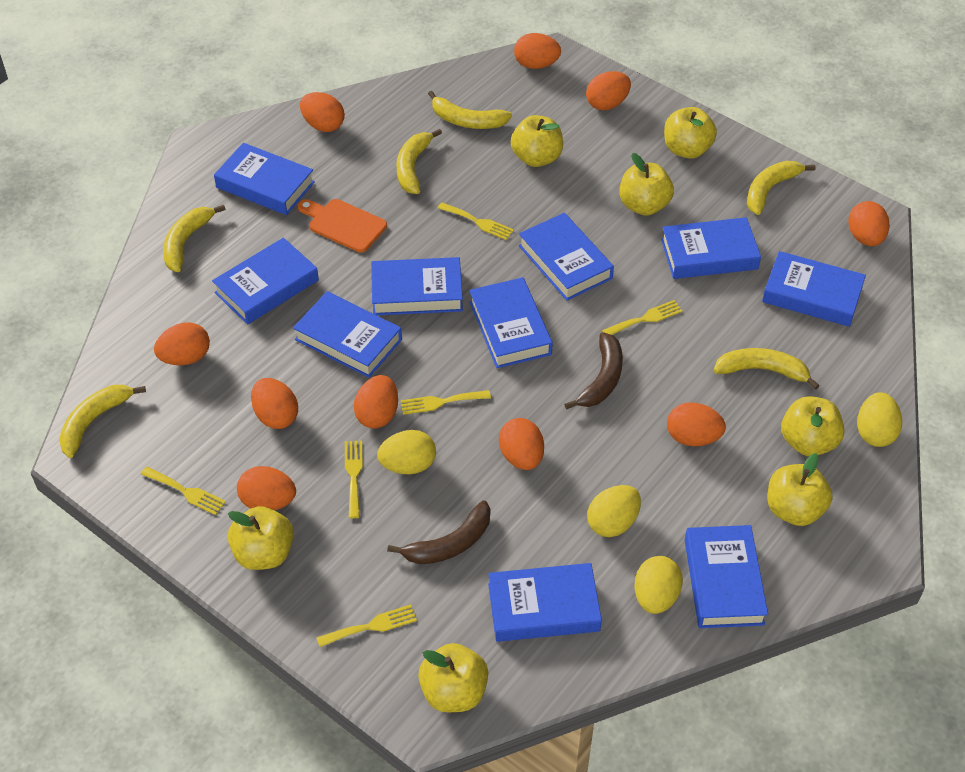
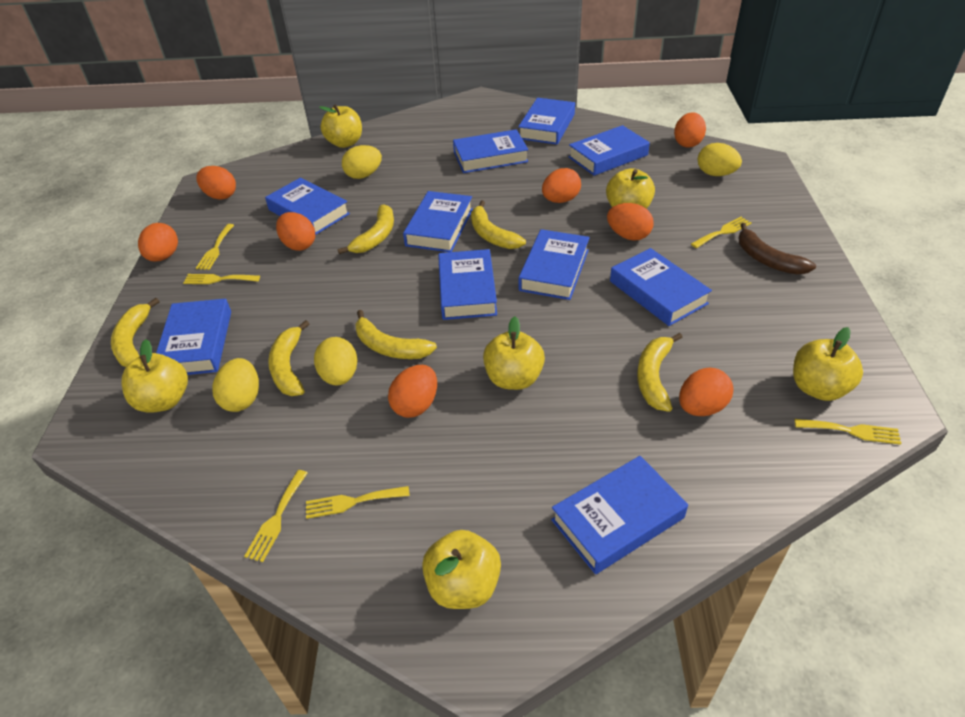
brown banana: 2 -> 1
orange cutting board: 1 -> 0
orange egg: 10 -> 8
yellow apple: 7 -> 6

